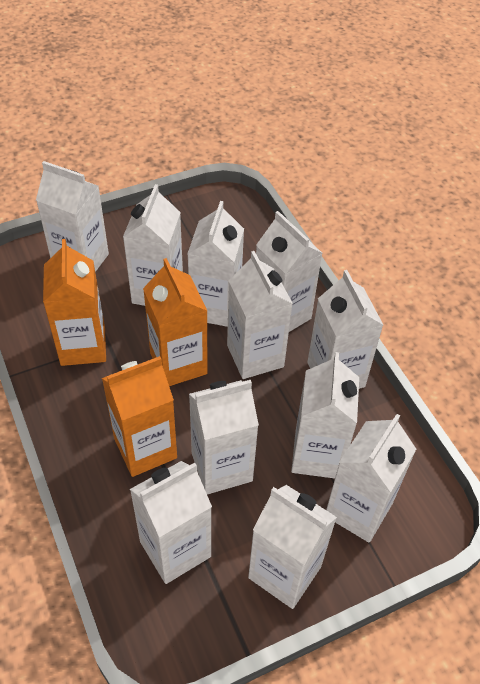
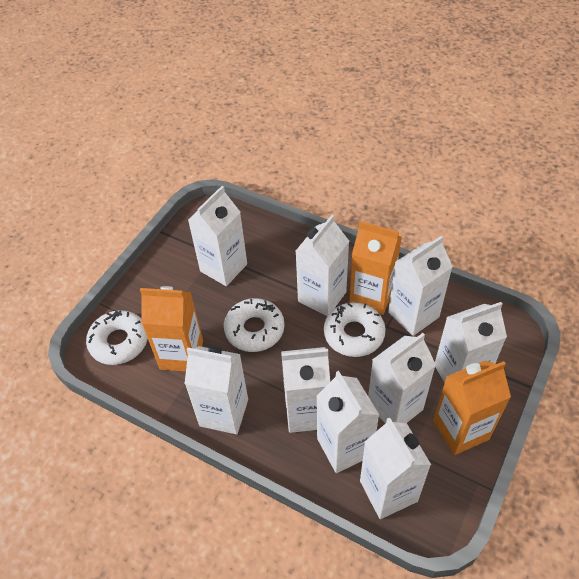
white carton: 11 -> 9
white donut: 0 -> 3

